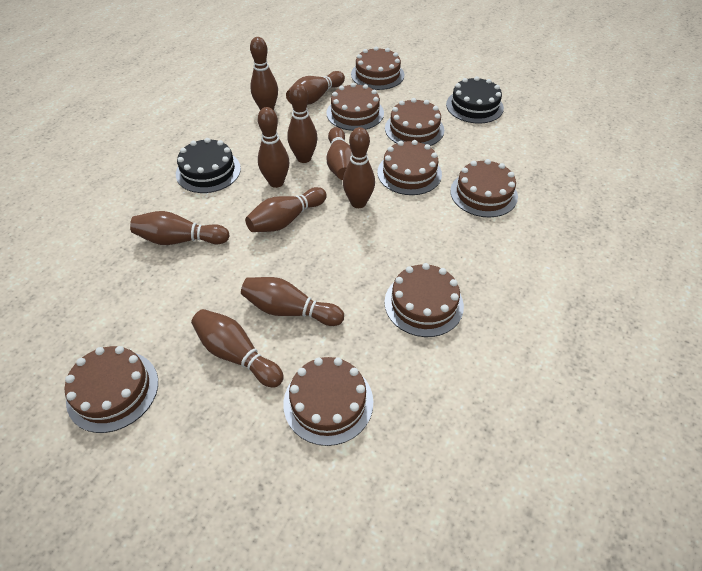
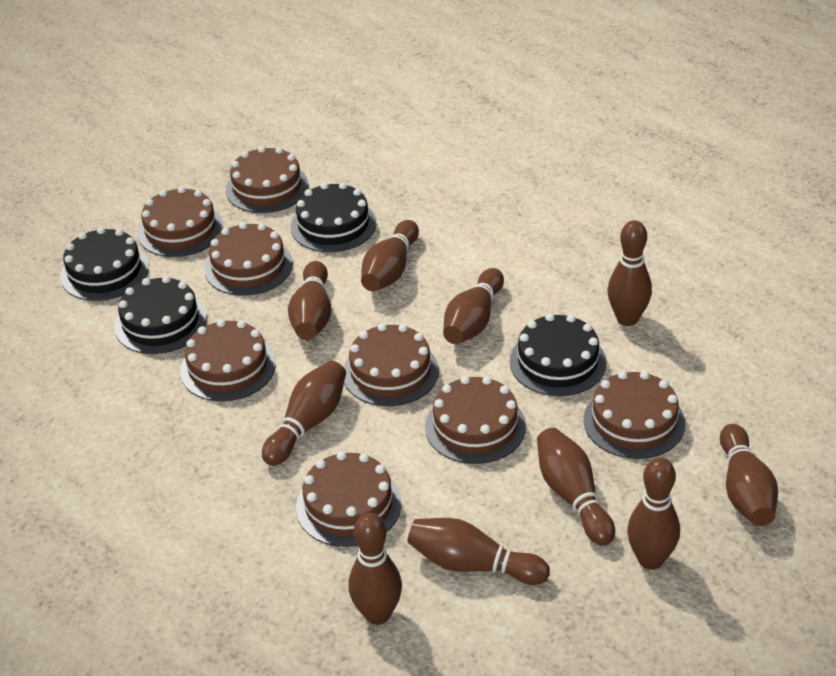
black cake: 2 -> 4

